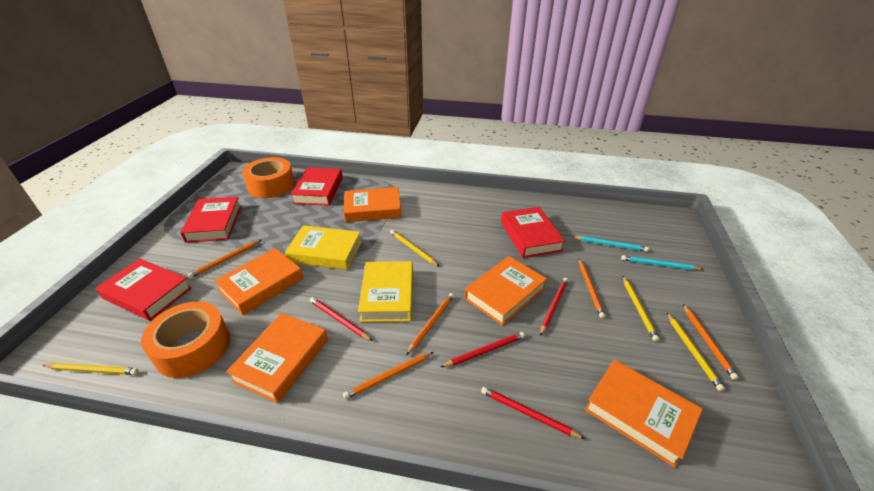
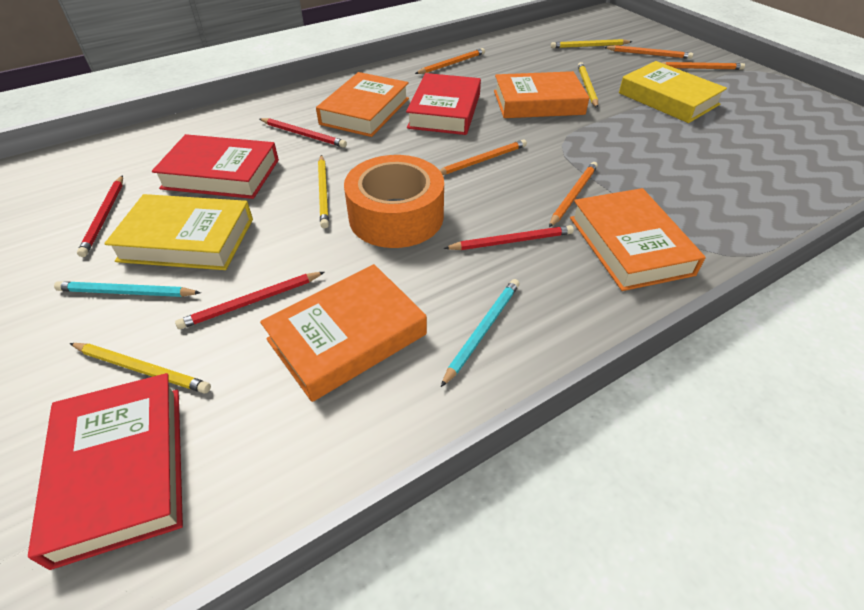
orange book: 5 -> 4
orange tape: 2 -> 1
red book: 4 -> 3

